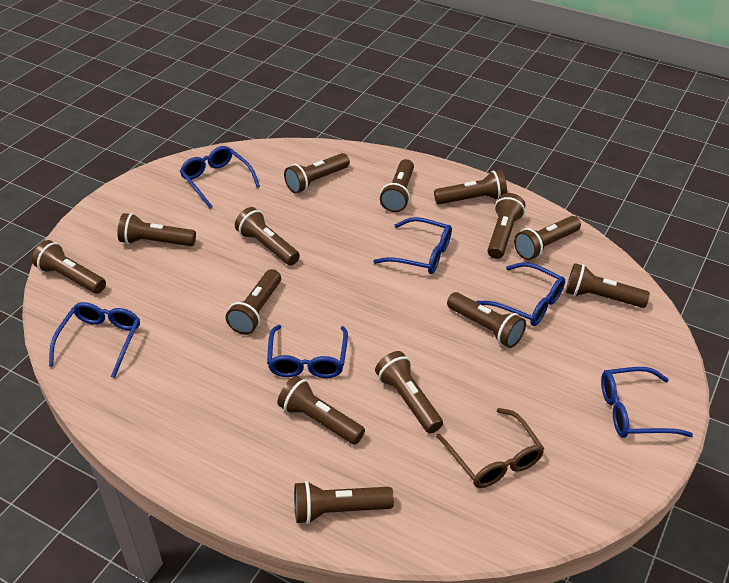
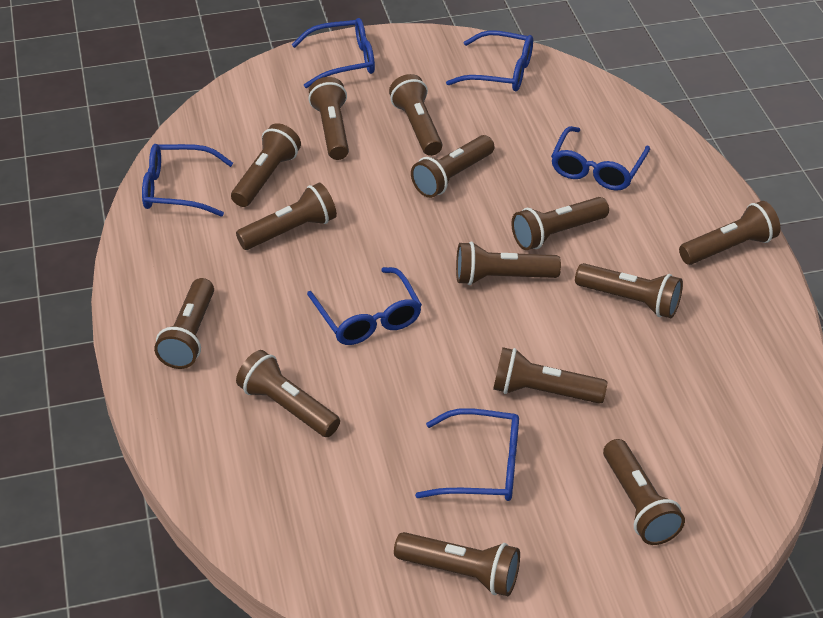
brown glasses: 1 -> 0

